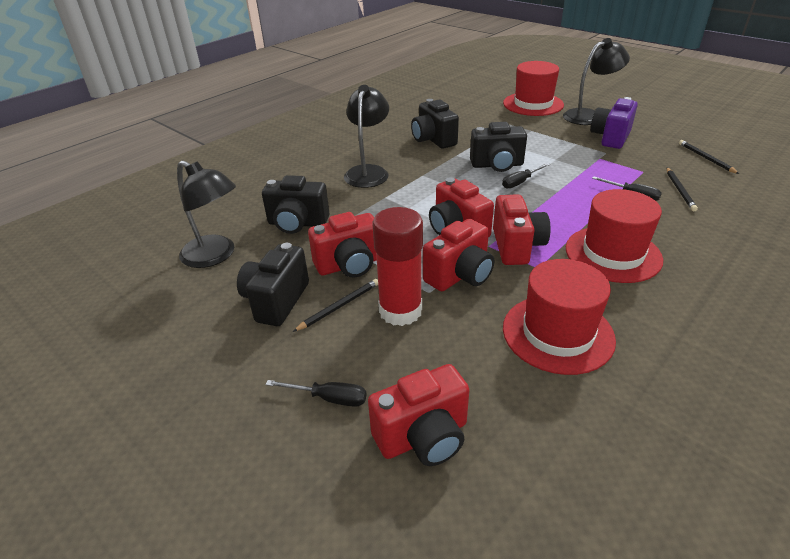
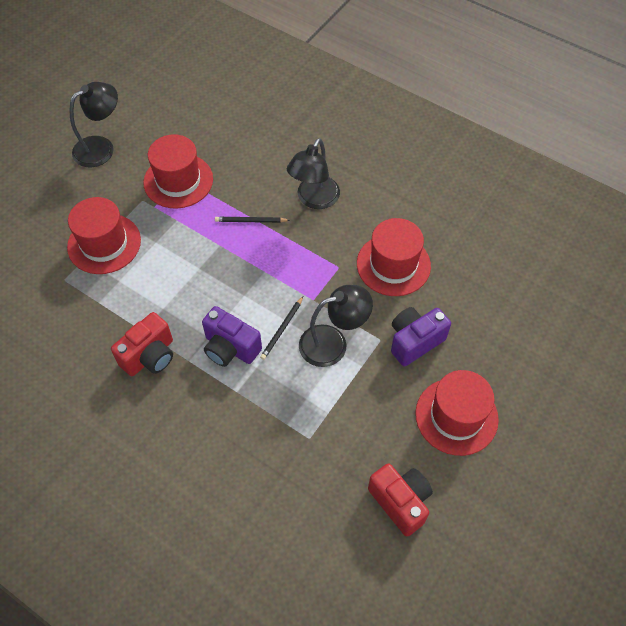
black camera: 4 -> 0
black pencil: 3 -> 2
black screwdriver: 3 -> 0
purple camera: 1 -> 2
red camera: 5 -> 2
red glue stick: 1 -> 0
red hat: 3 -> 4

